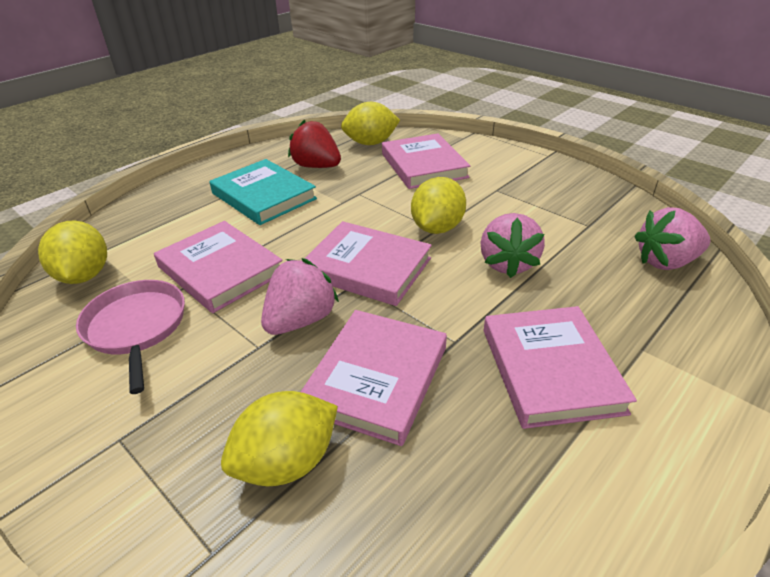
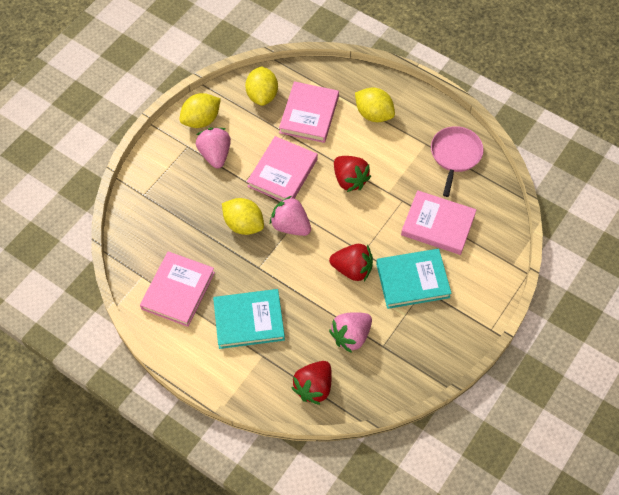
pink book: 5 -> 4
red strawberry: 1 -> 3
turquoise book: 1 -> 2

